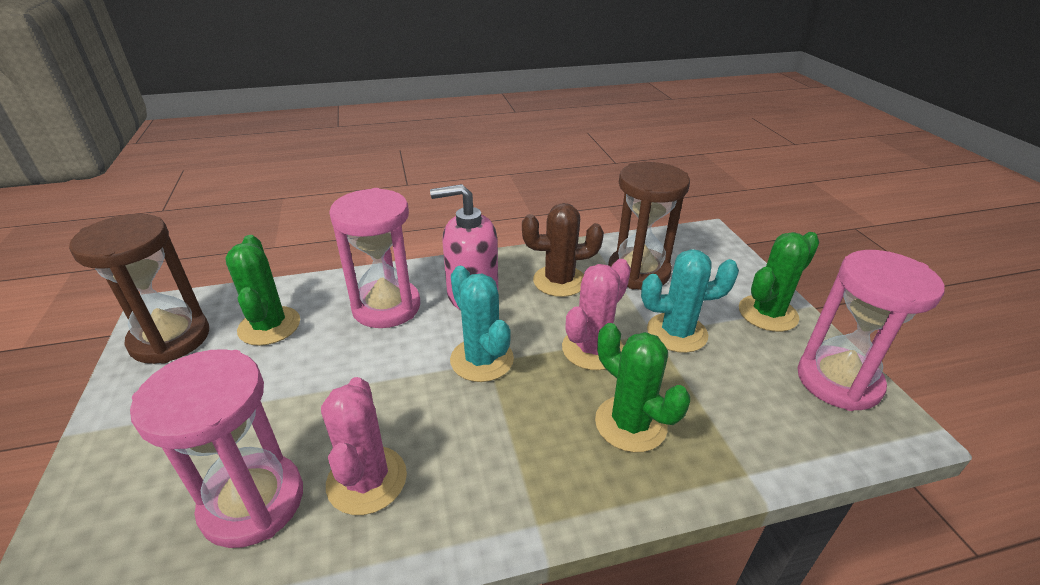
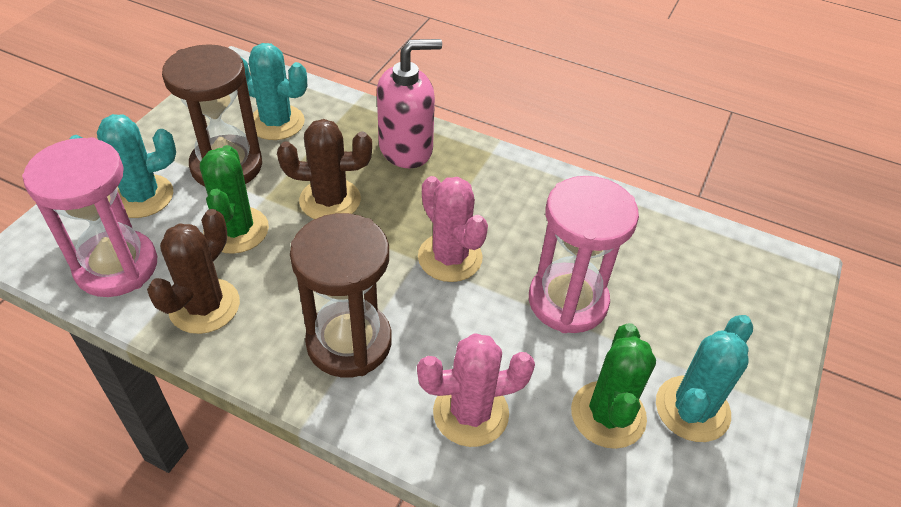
brown cactus: 1 -> 2
green cactus: 3 -> 2
pink hourglass: 3 -> 2
turquoise cactus: 2 -> 3

